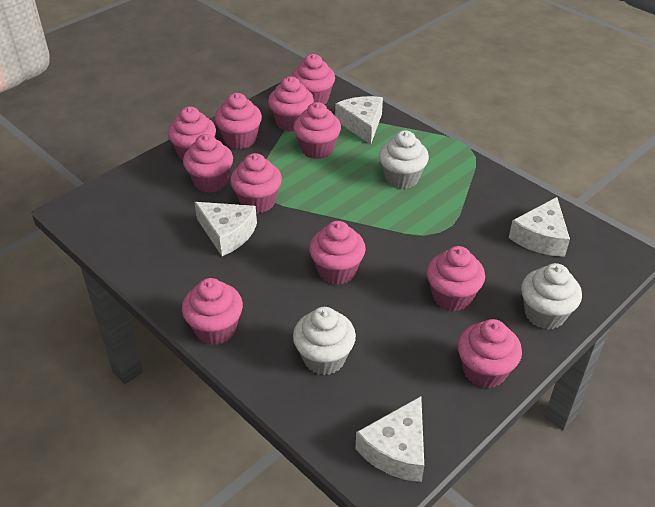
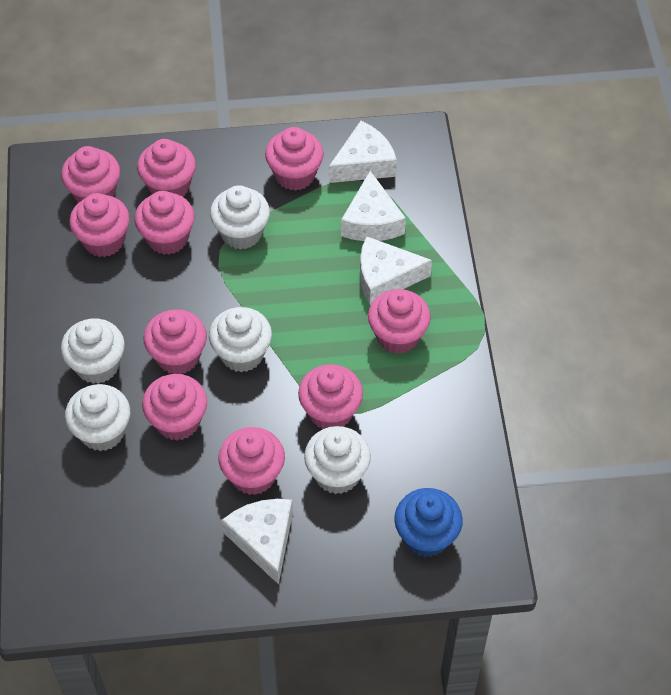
blue cupcake: 0 -> 1
pink cupcake: 11 -> 10
white cupcake: 3 -> 5

